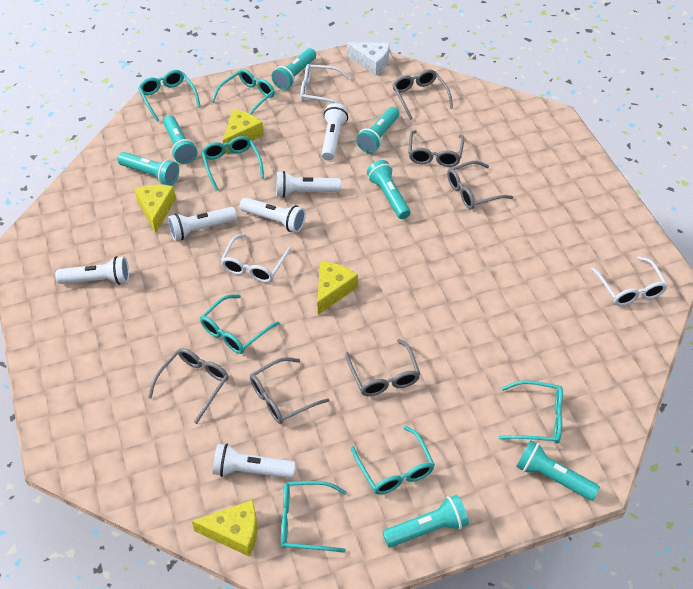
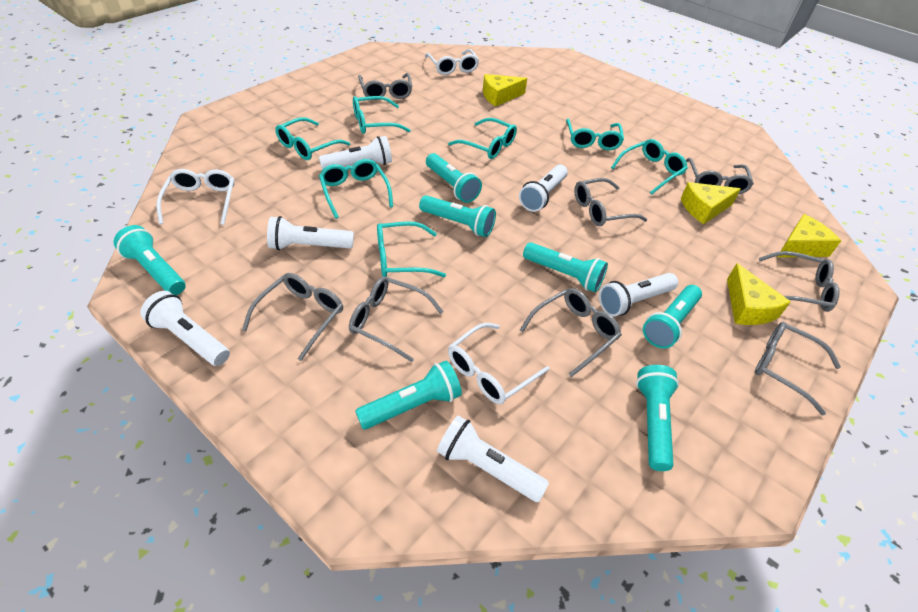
grey glasses: 6 -> 8
white cheese: 1 -> 0

